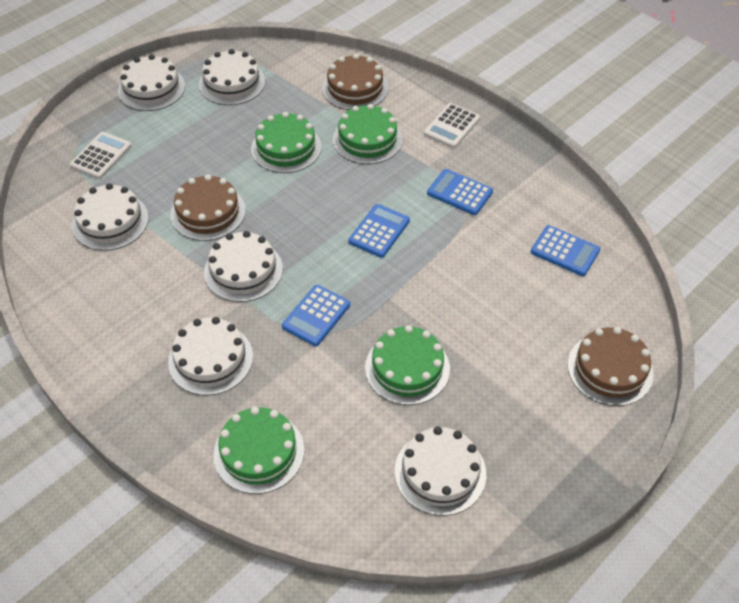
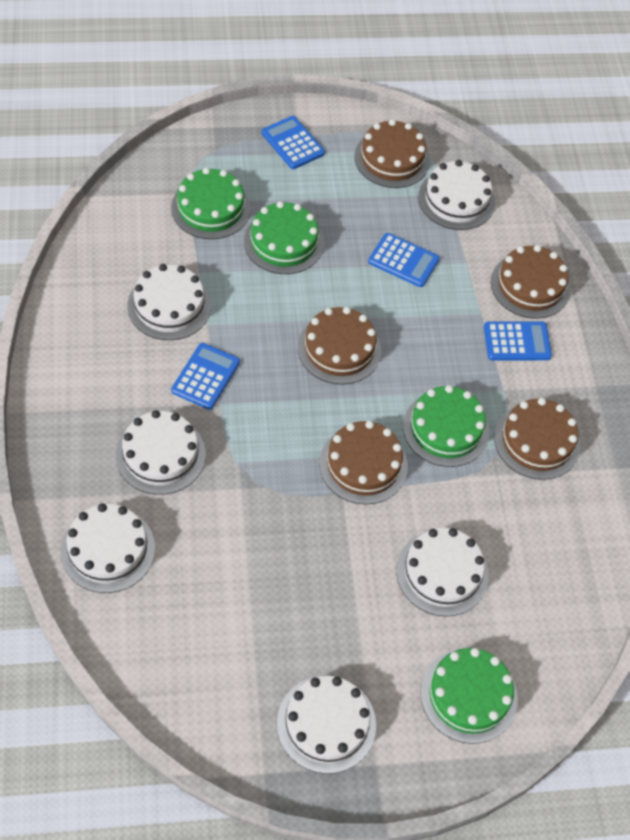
brown cake: 3 -> 5
white calculator: 2 -> 0

